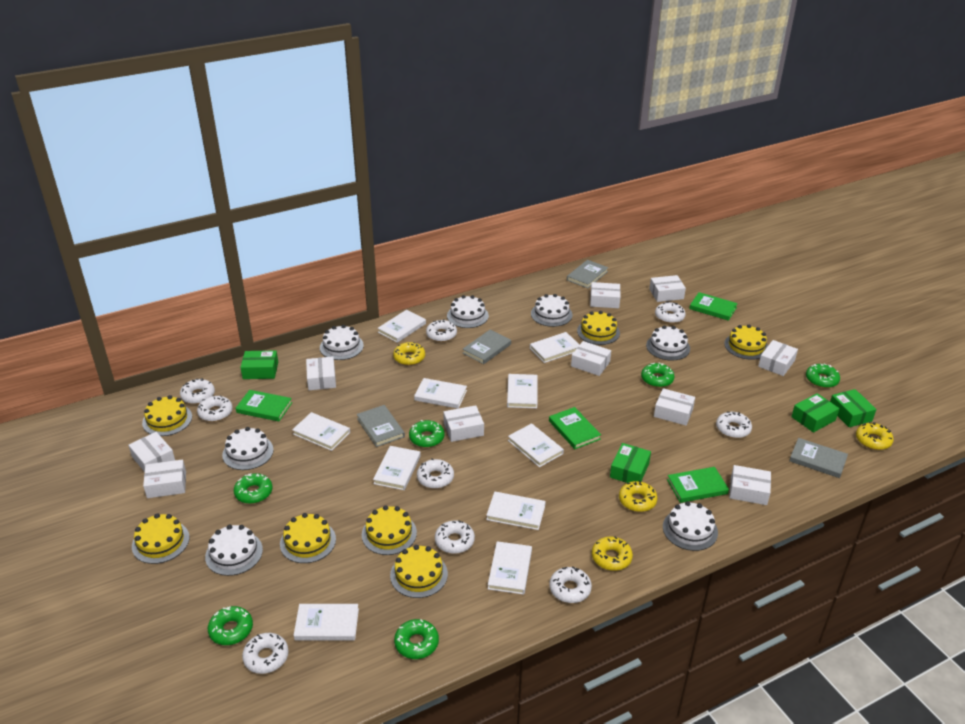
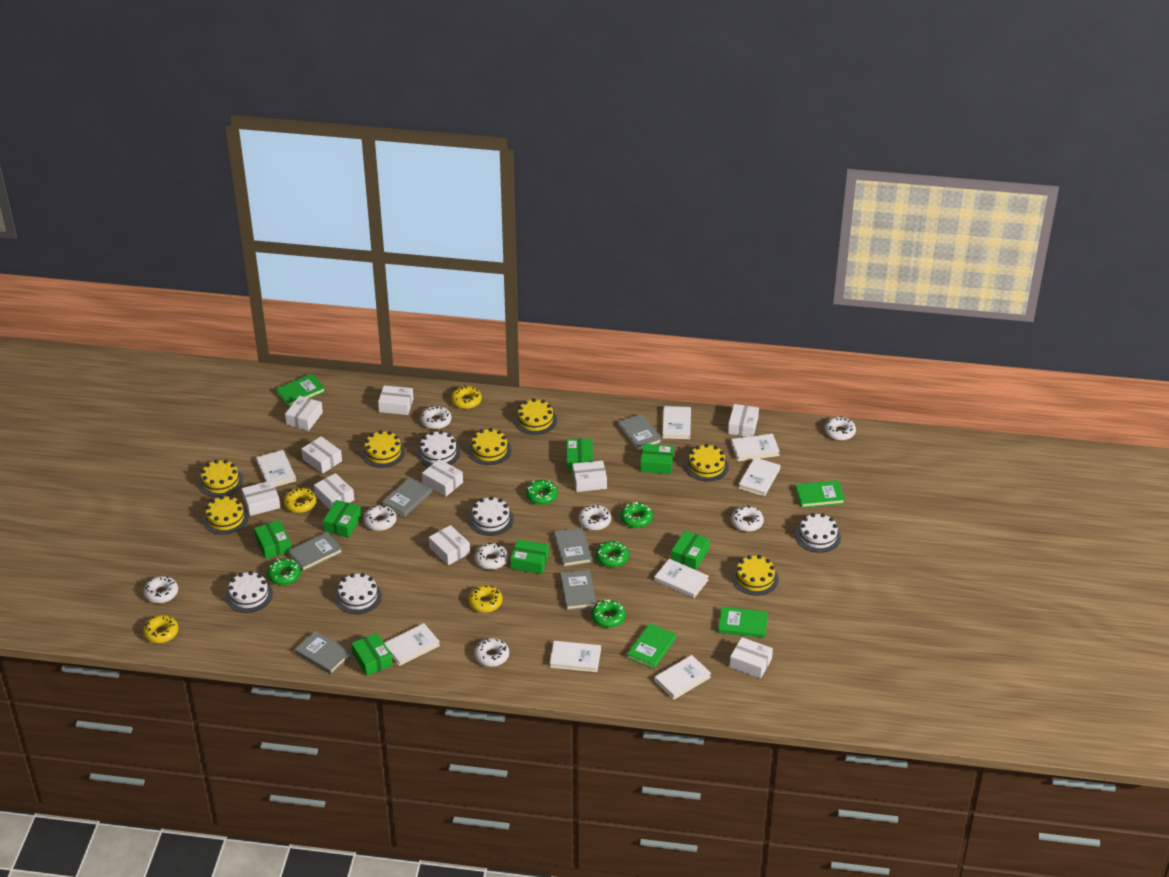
green box: 4 -> 7
green donut: 6 -> 5
grey book: 4 -> 6
white book: 10 -> 8
white cake: 7 -> 5
white donut: 9 -> 8

